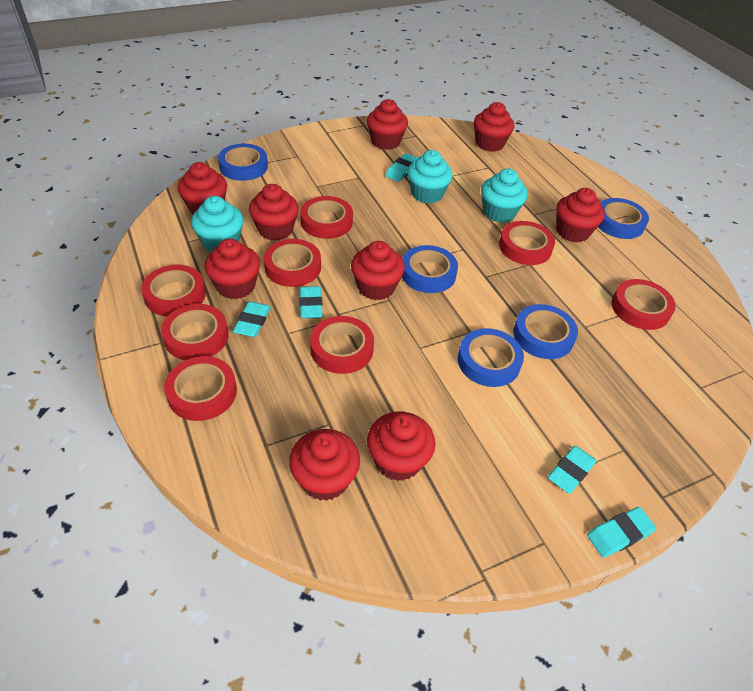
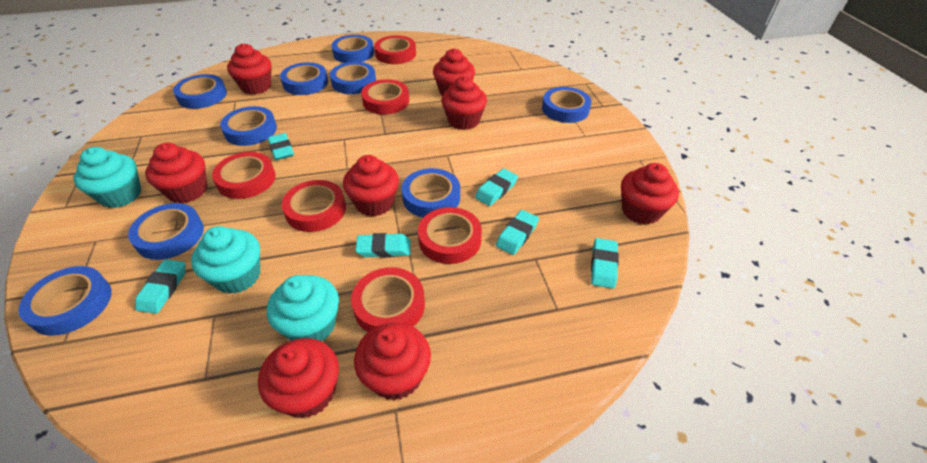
blue tape: 5 -> 9
red cupcake: 9 -> 8
red tape: 8 -> 6
turquoise eraser: 5 -> 6

